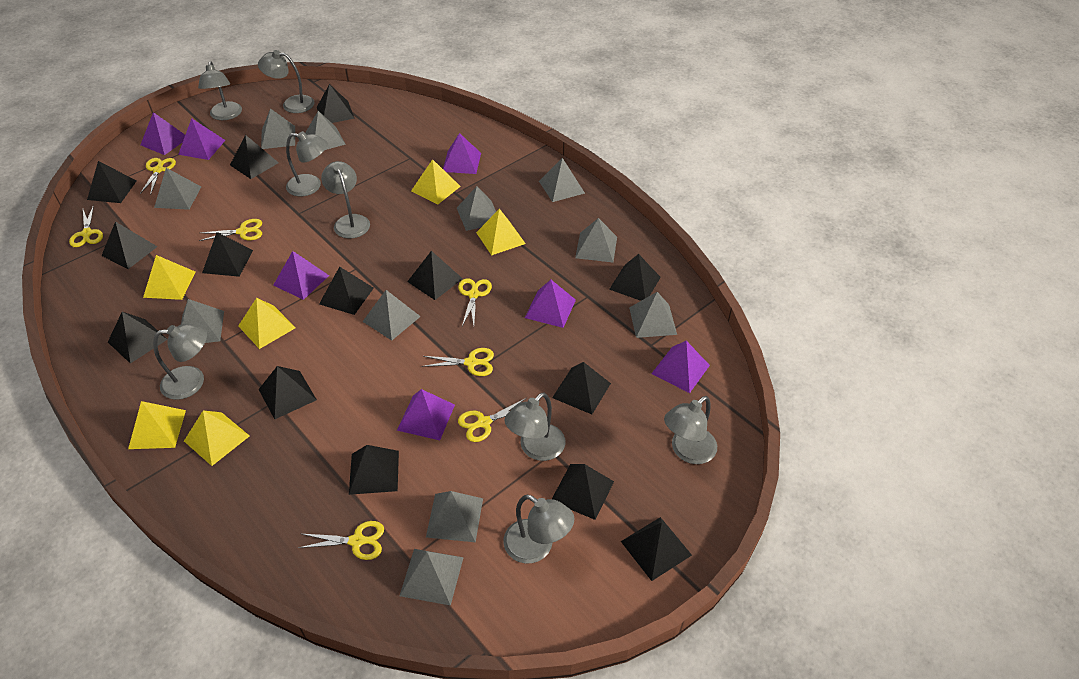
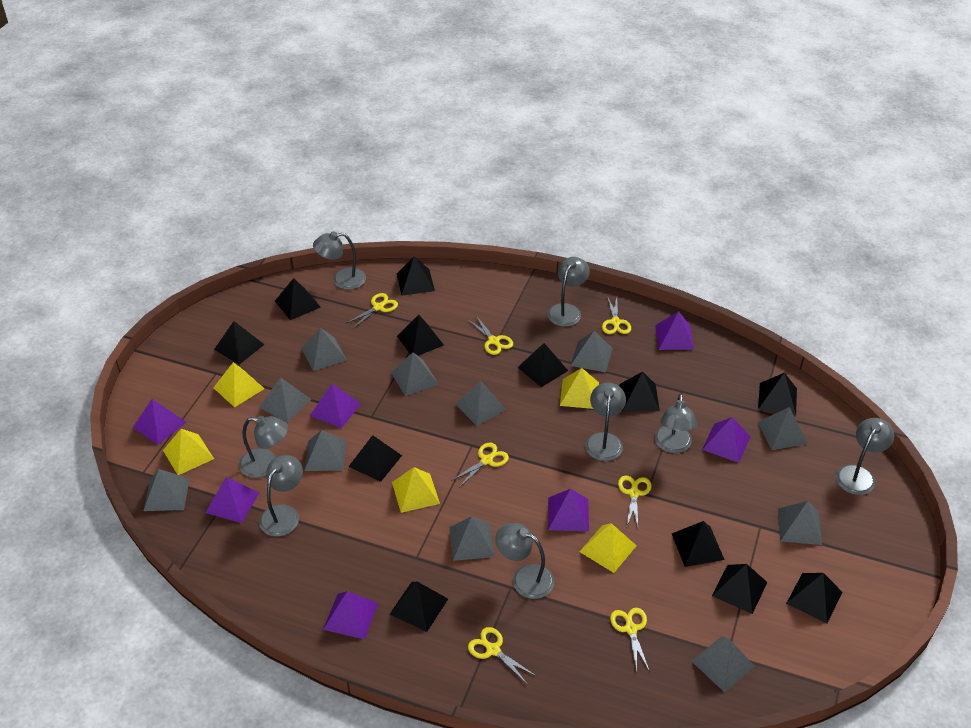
black pyramid: 14 -> 12
yellow pyramid: 6 -> 5

